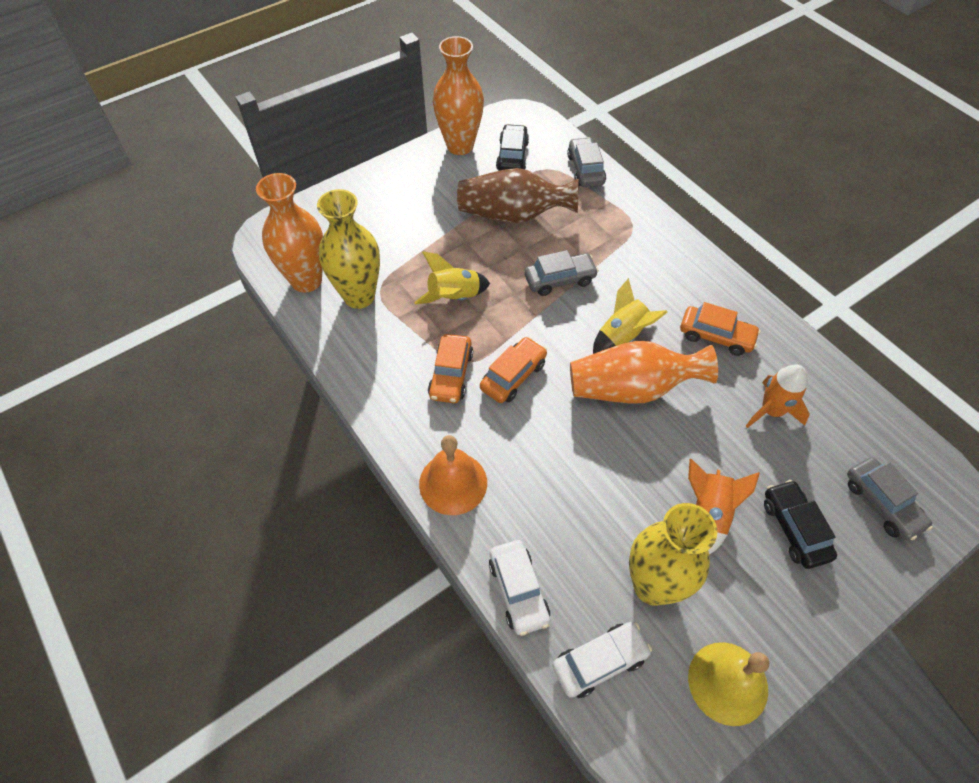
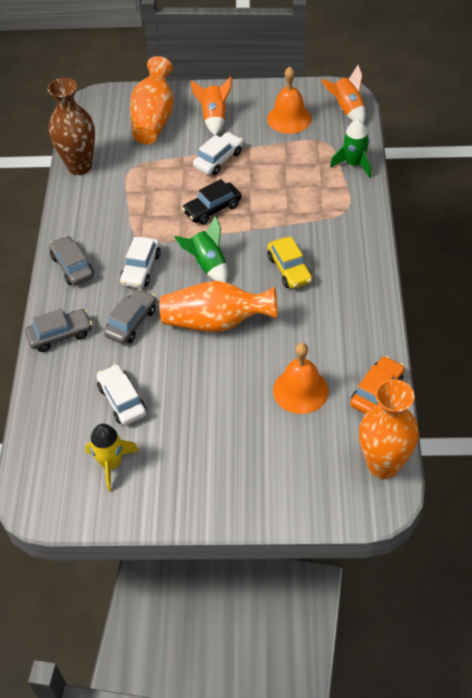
black car: 2 -> 1
green rocket: 0 -> 2
orange bell: 1 -> 2
orange car: 3 -> 1
white car: 2 -> 3
yellow bell: 1 -> 0
yellow car: 0 -> 1
yellow rocket: 2 -> 1
yellow vase: 2 -> 0

